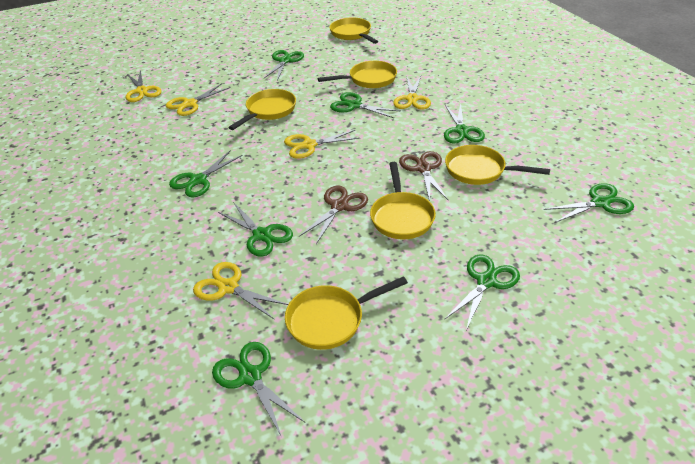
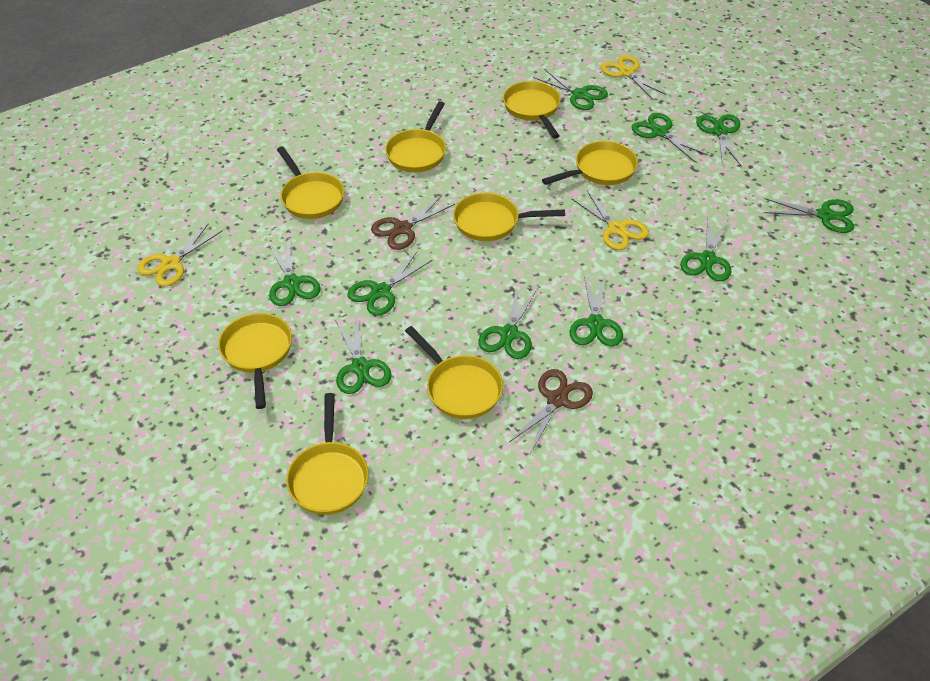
green scissors: 8 -> 10
yellow pan: 6 -> 8
yellow scissors: 5 -> 3

